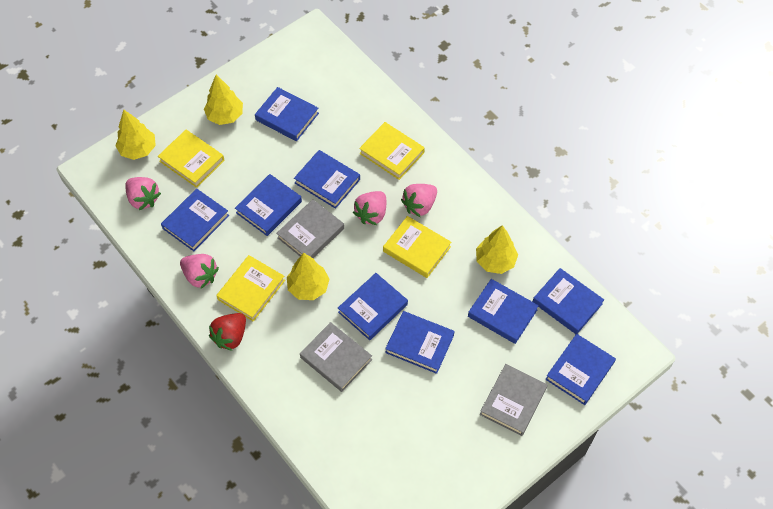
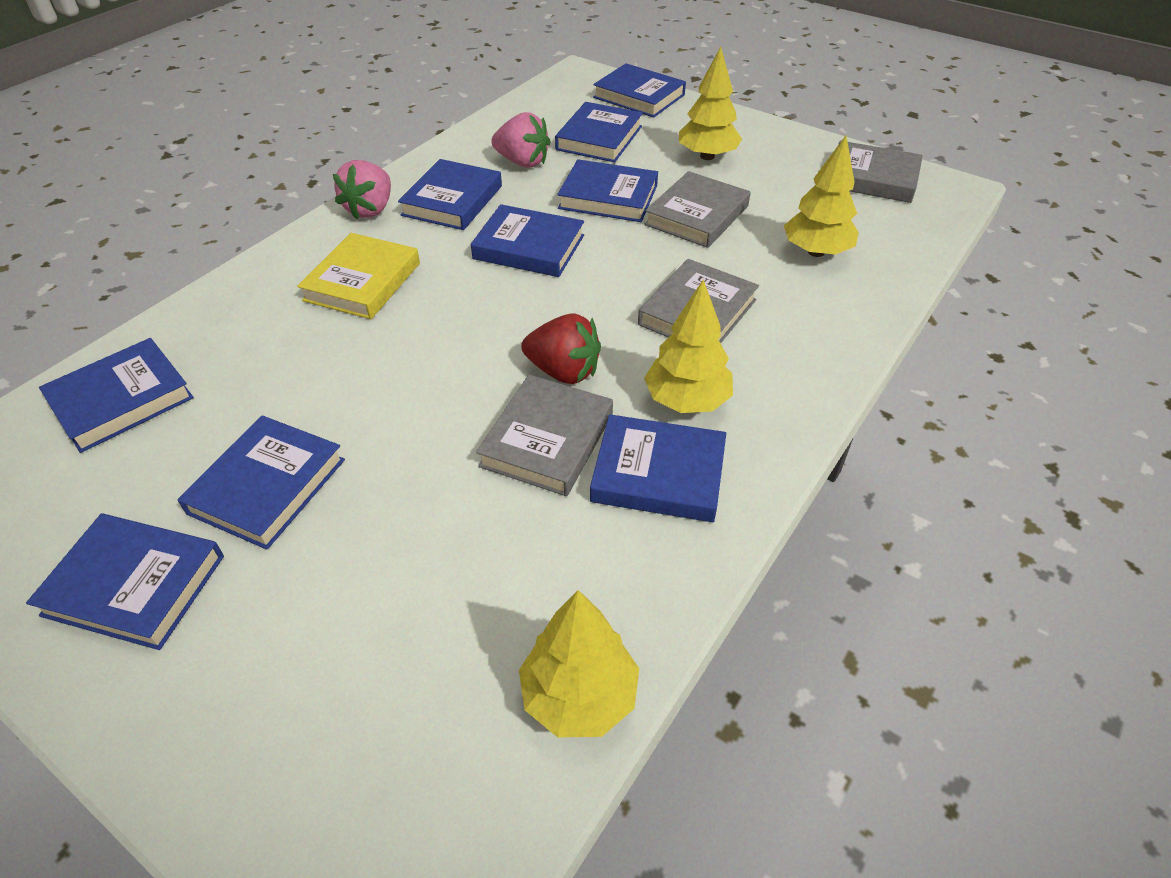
grey book: 3 -> 4
pink strawberry: 4 -> 2
yellow book: 4 -> 1

